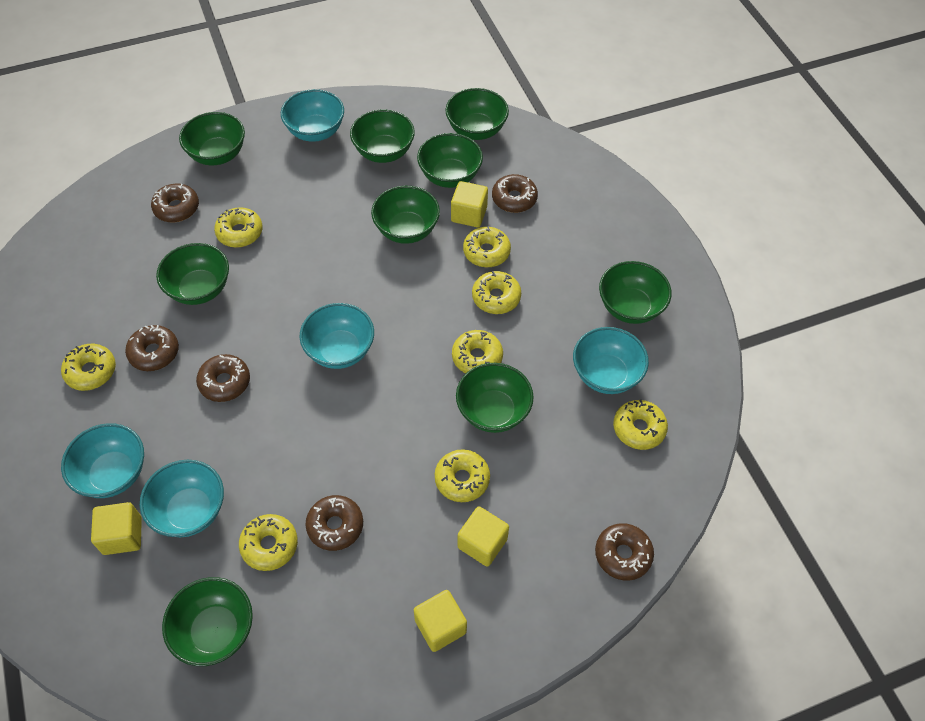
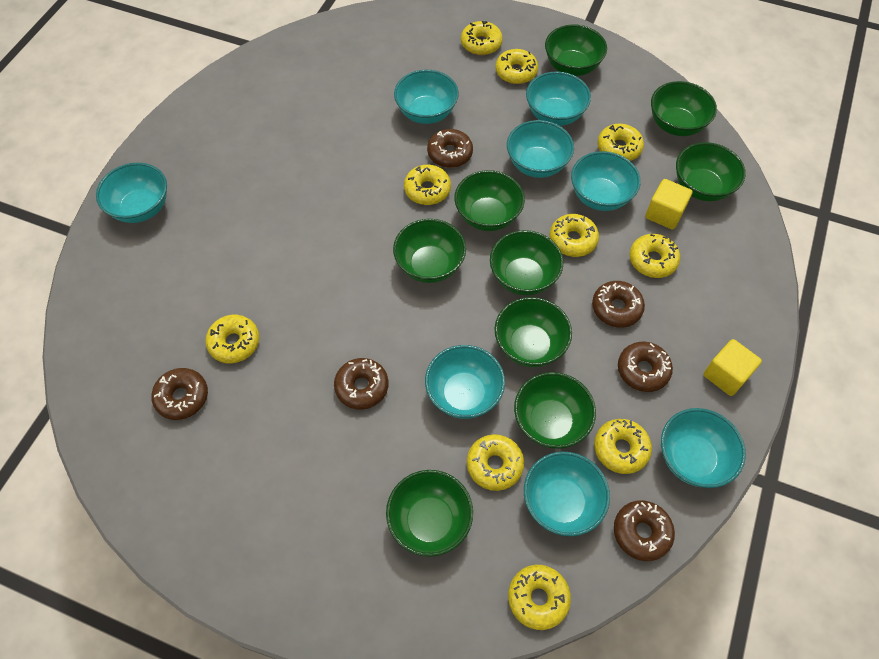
turquoise bowl: 5 -> 8
yellow cube: 4 -> 2
yellow donut: 8 -> 10

